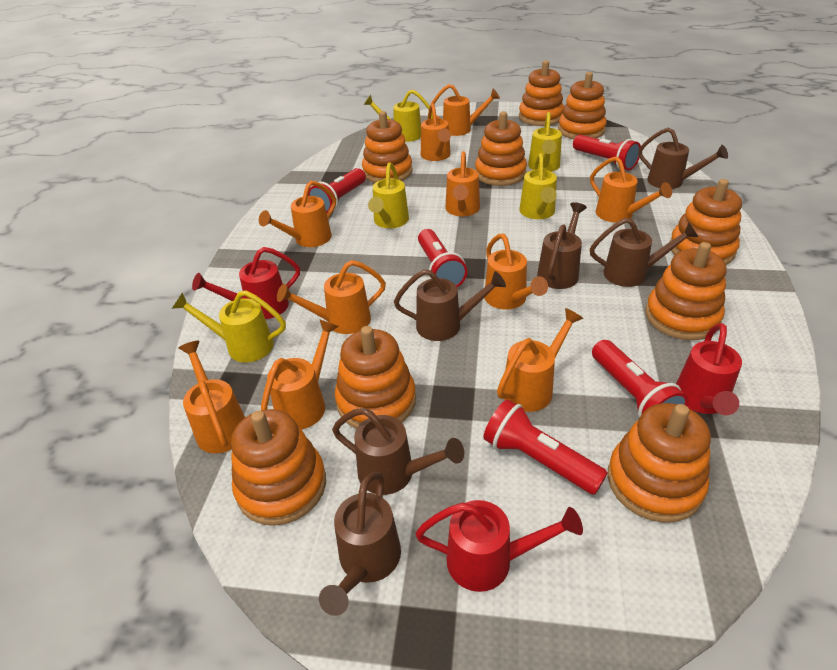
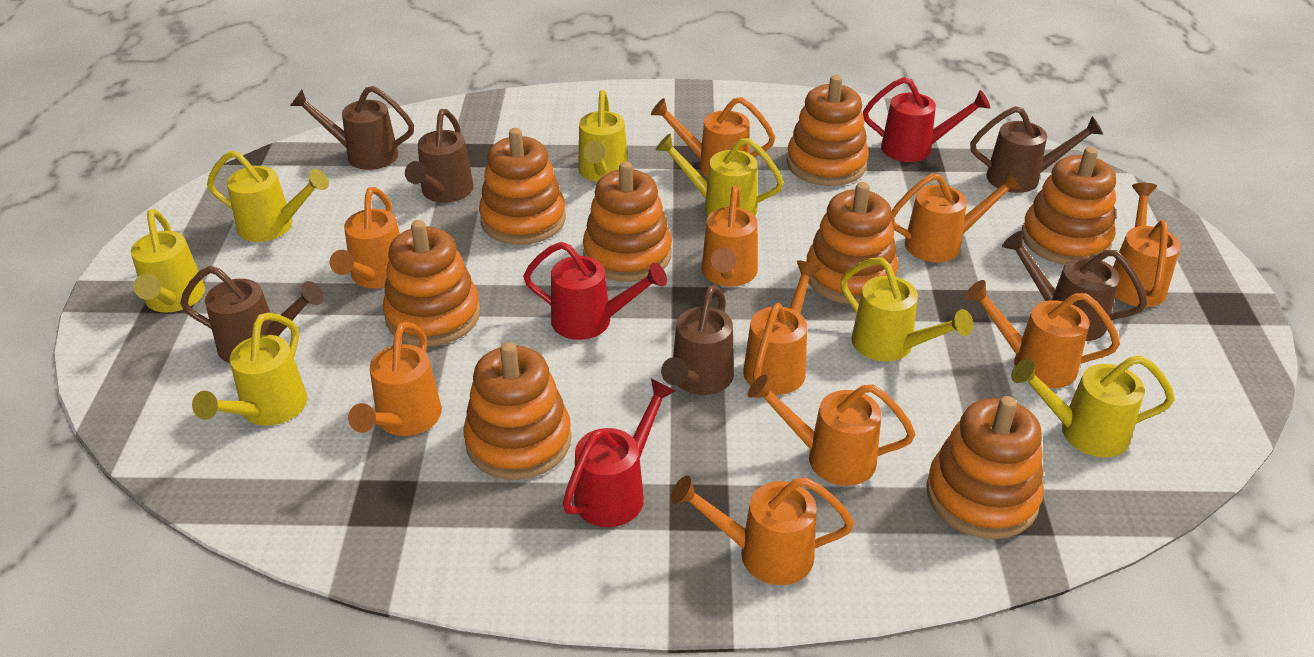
orange stacking toy: 9 -> 8
red flashlight: 5 -> 0
yellow watering can: 5 -> 7

